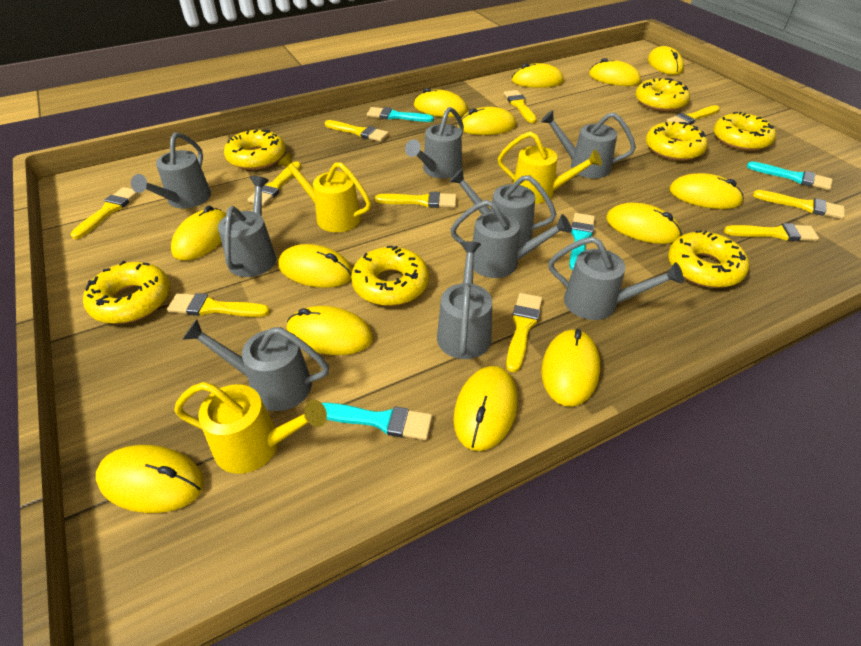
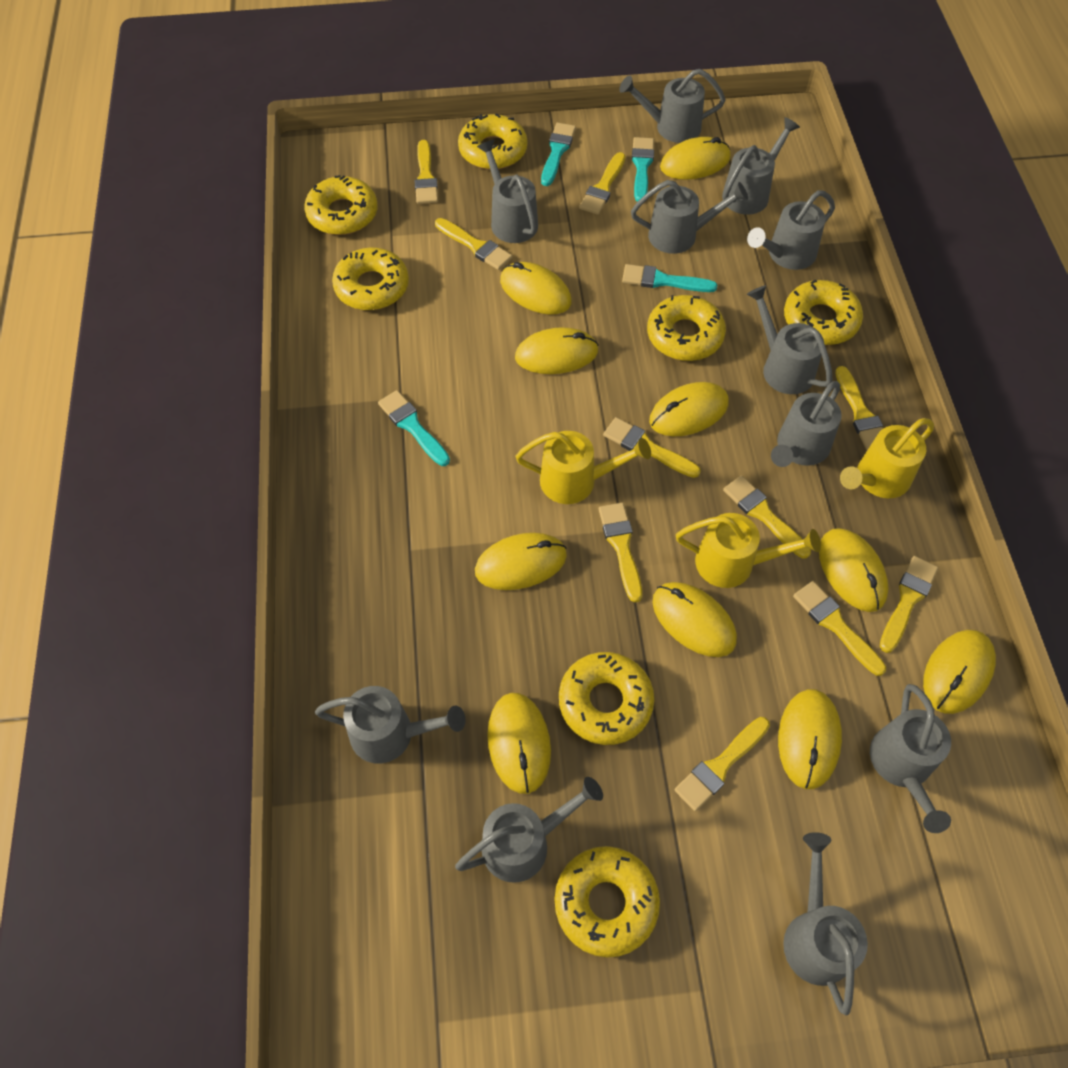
grey watering can: 9 -> 11
yellow mouse: 13 -> 10

